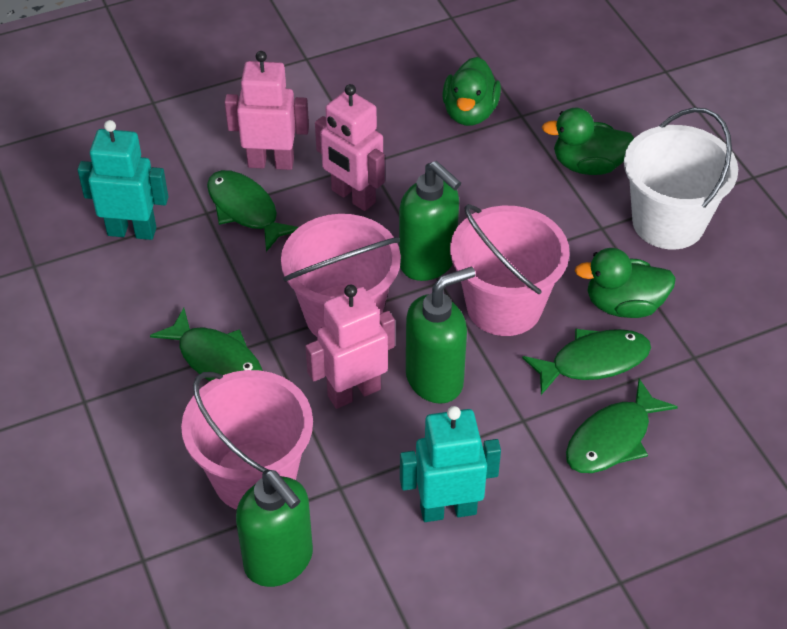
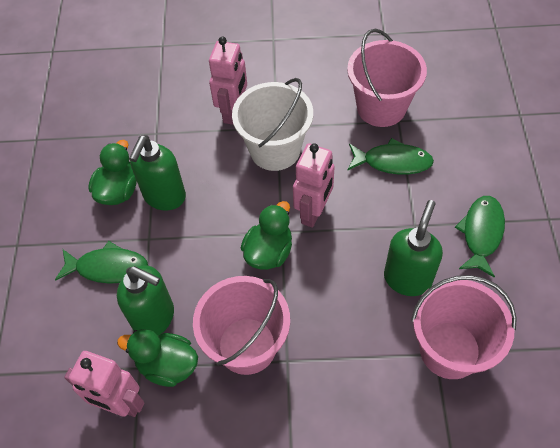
green fish: 4 -> 3
turquoise robot: 2 -> 0

